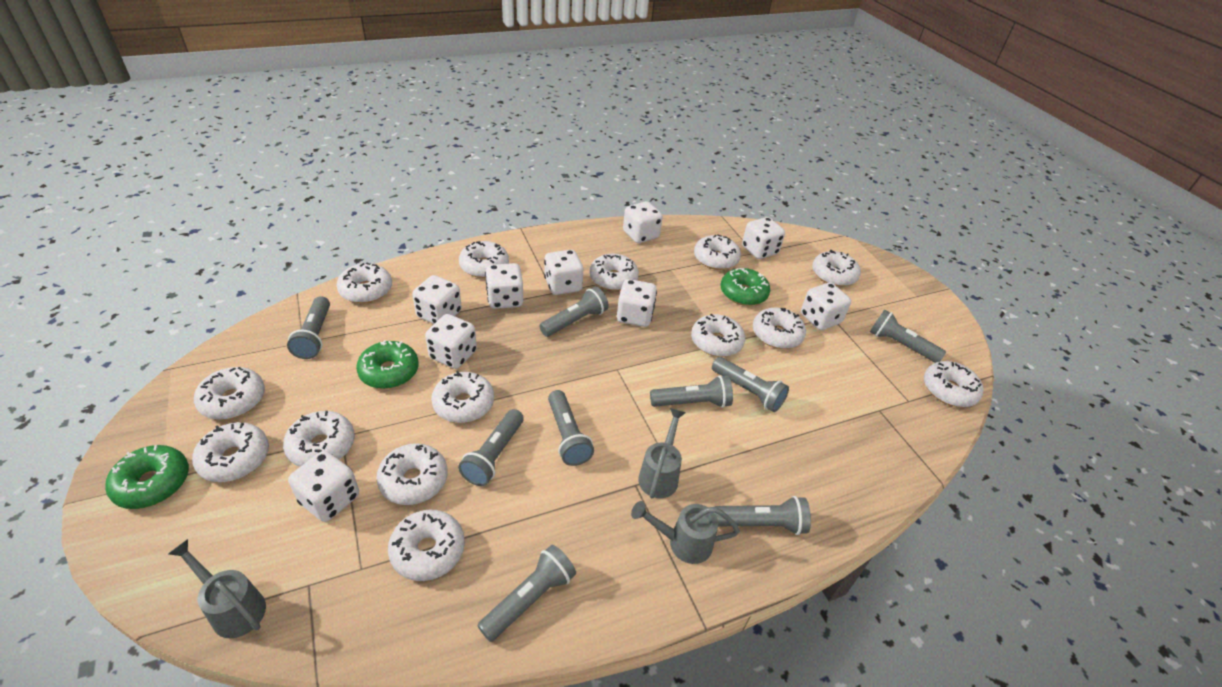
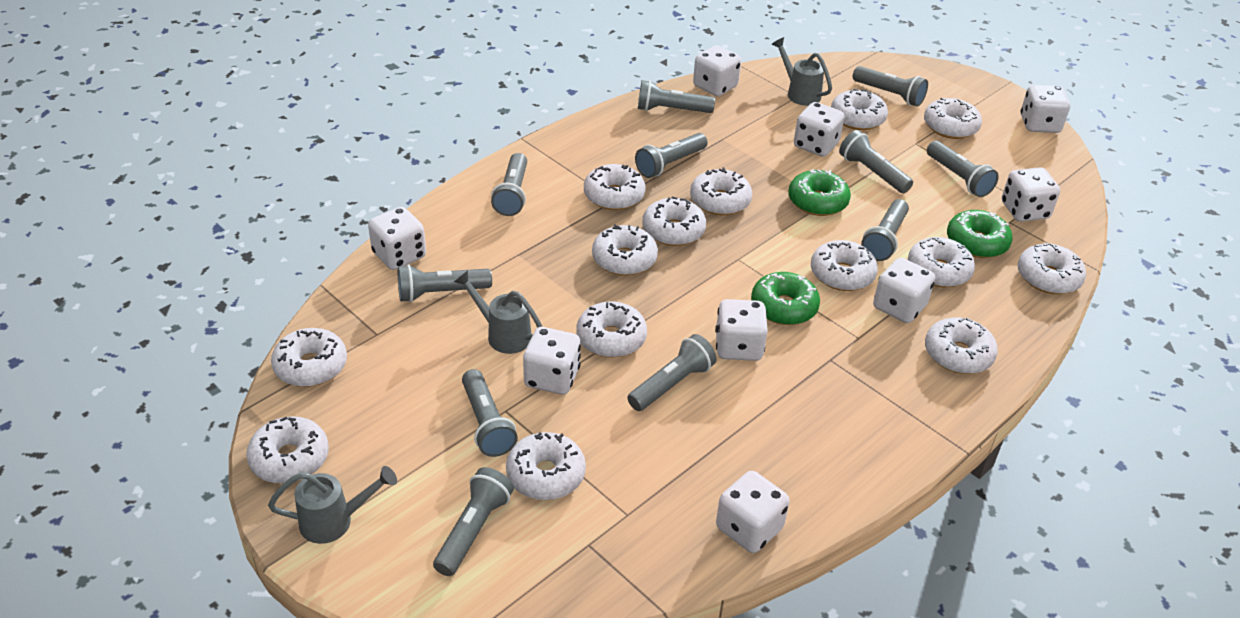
grey flashlight: 9 -> 11

